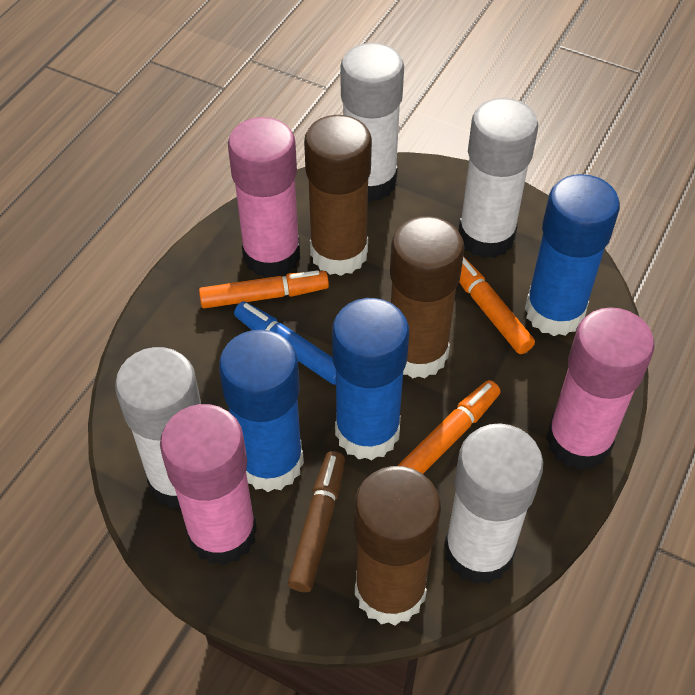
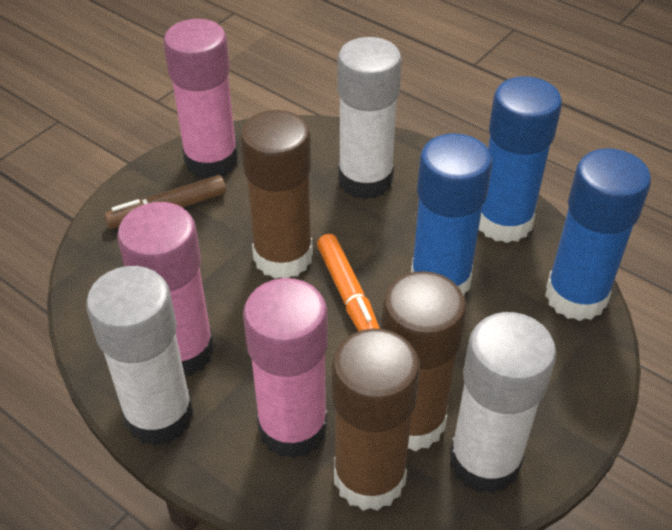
blue marker: 1 -> 0
orange marker: 3 -> 1
white glue stick: 4 -> 3

